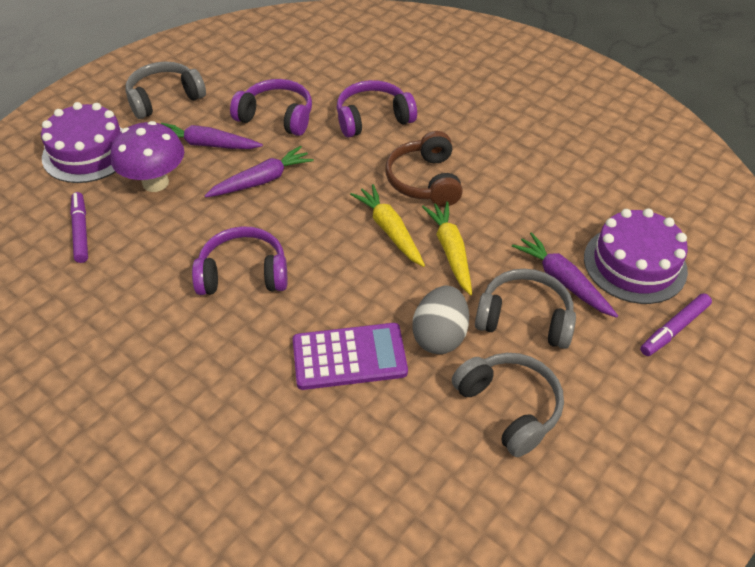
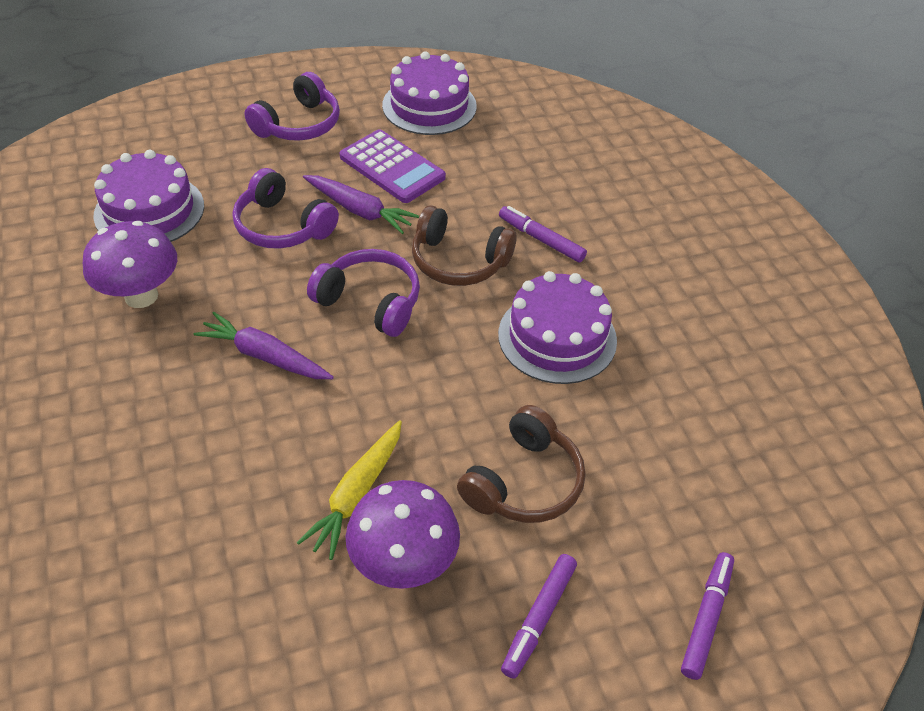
brown headphones: 1 -> 2
grey egg: 1 -> 0
grey headphones: 3 -> 0
purple cake: 2 -> 3
purple carrot: 3 -> 2
purple marker: 2 -> 3
purple mushroom: 1 -> 2
yellow carrot: 2 -> 1

